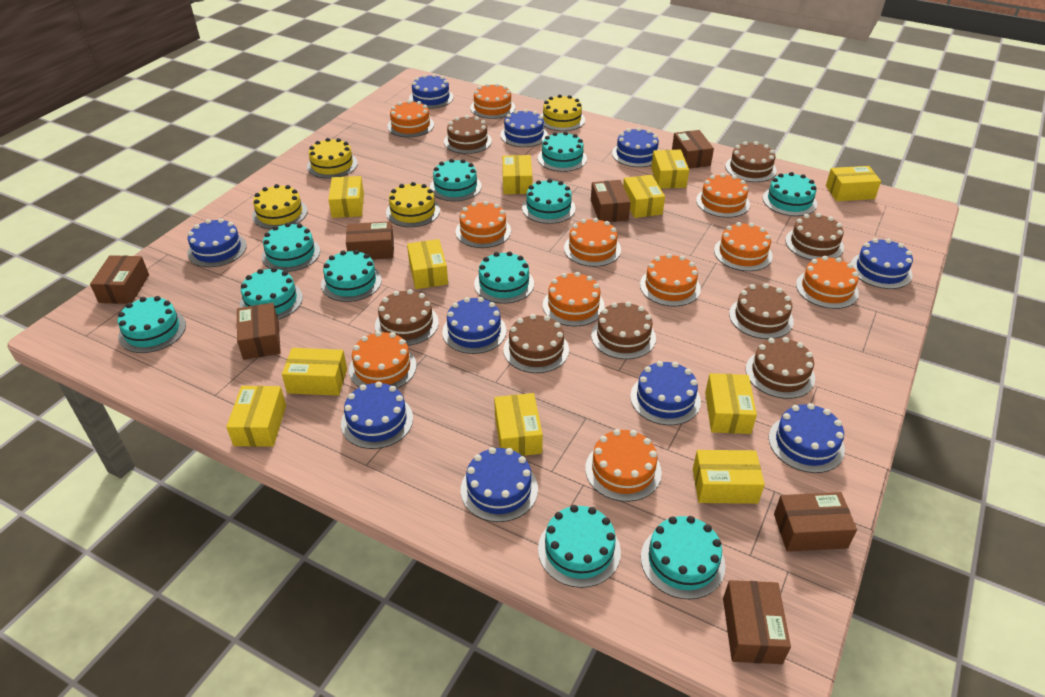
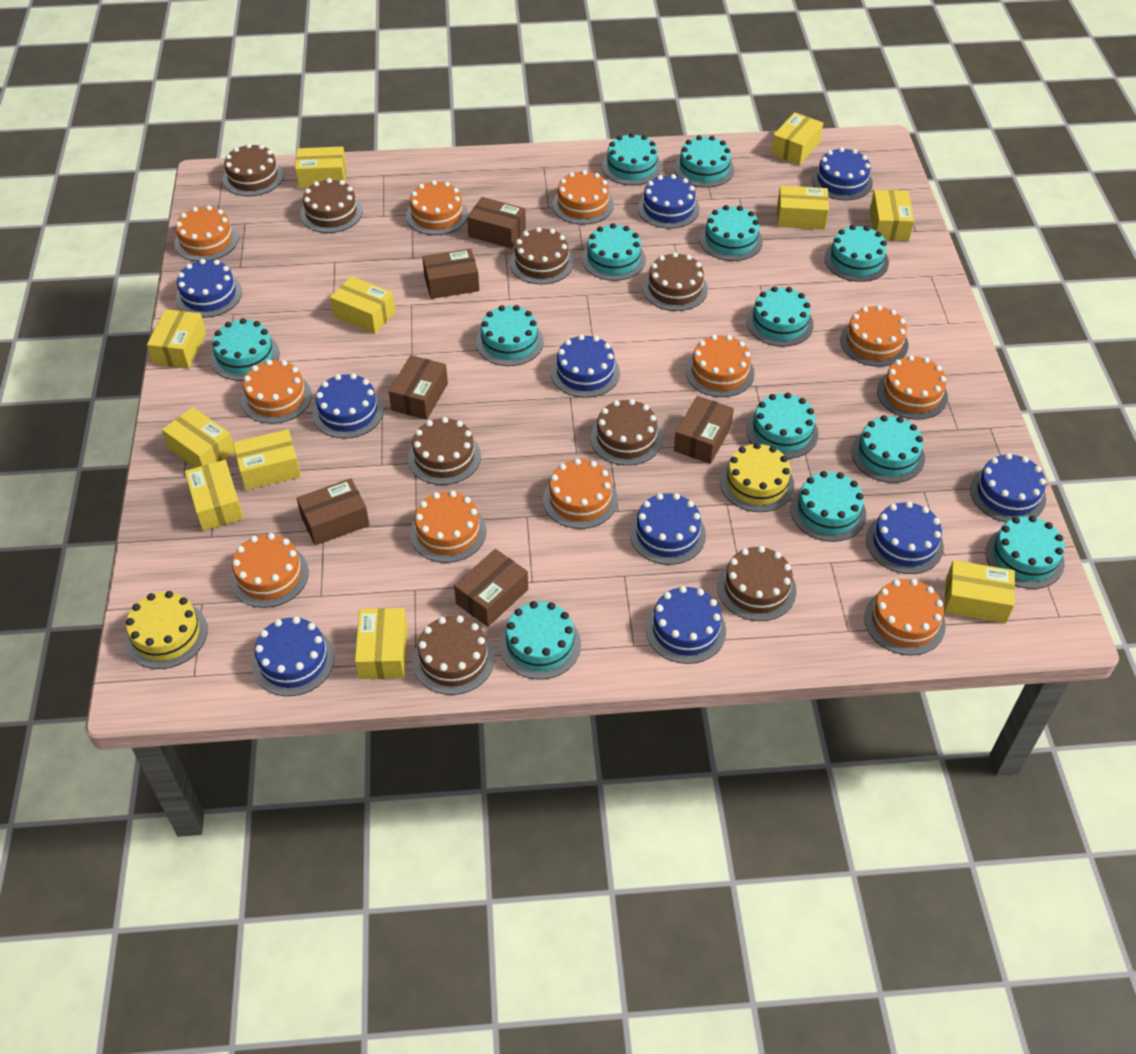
brown box: 7 -> 6
turquoise cake: 11 -> 13
yellow cake: 4 -> 2

